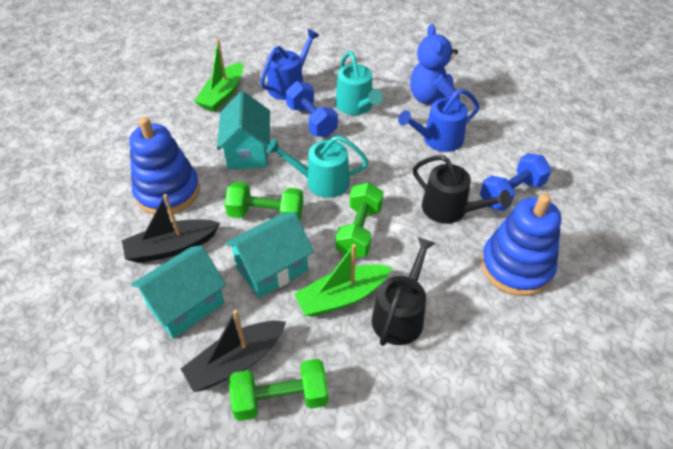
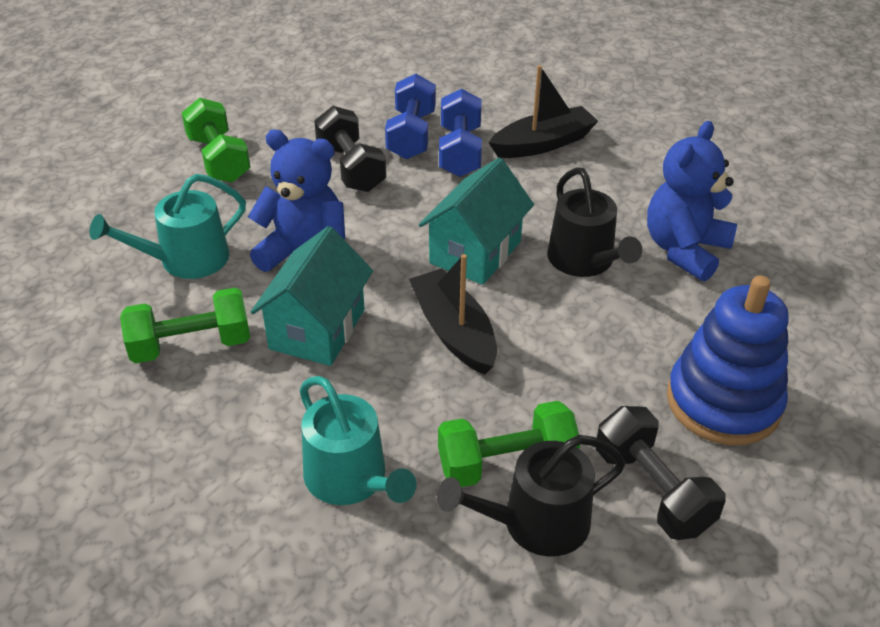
black dumbbell: 0 -> 2
blue stacking toy: 2 -> 1
blue teddy bear: 1 -> 2
blue watering can: 2 -> 0
green boat: 2 -> 0
turquoise house: 3 -> 2

